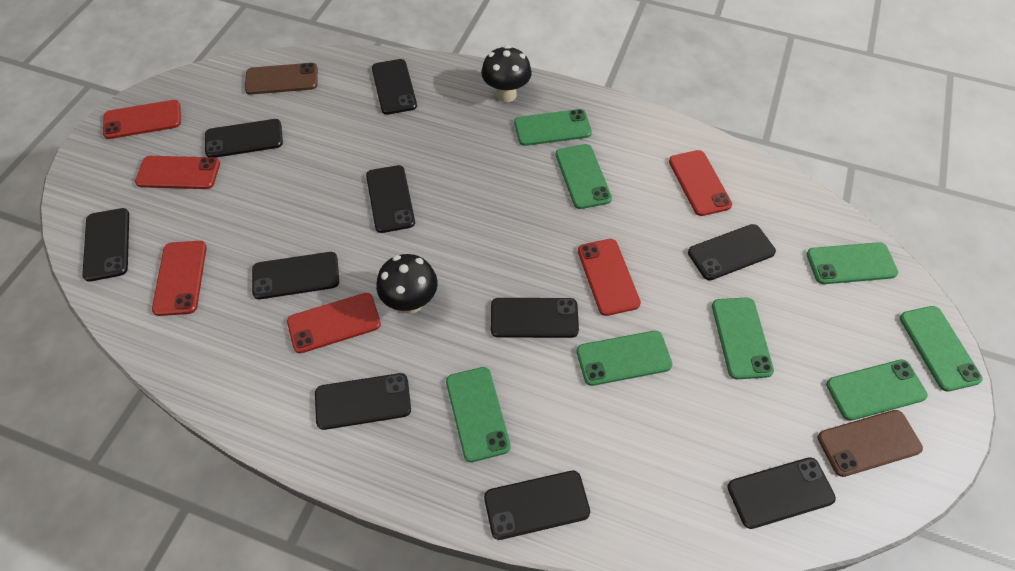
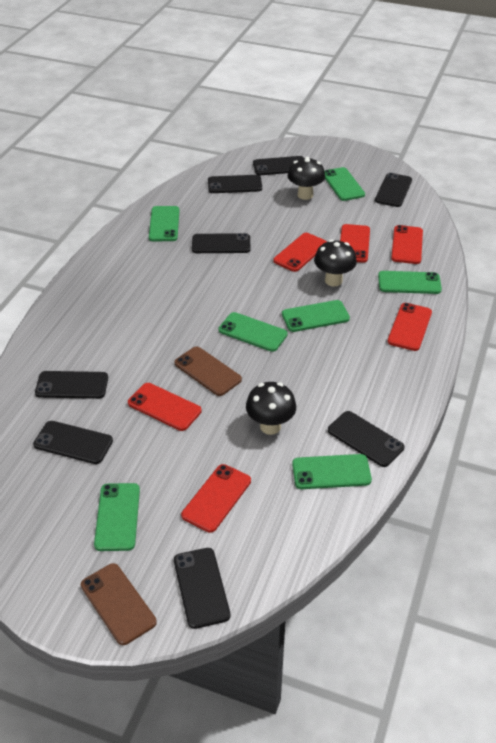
black mushroom: 2 -> 3
black phone: 10 -> 8
green phone: 8 -> 7

